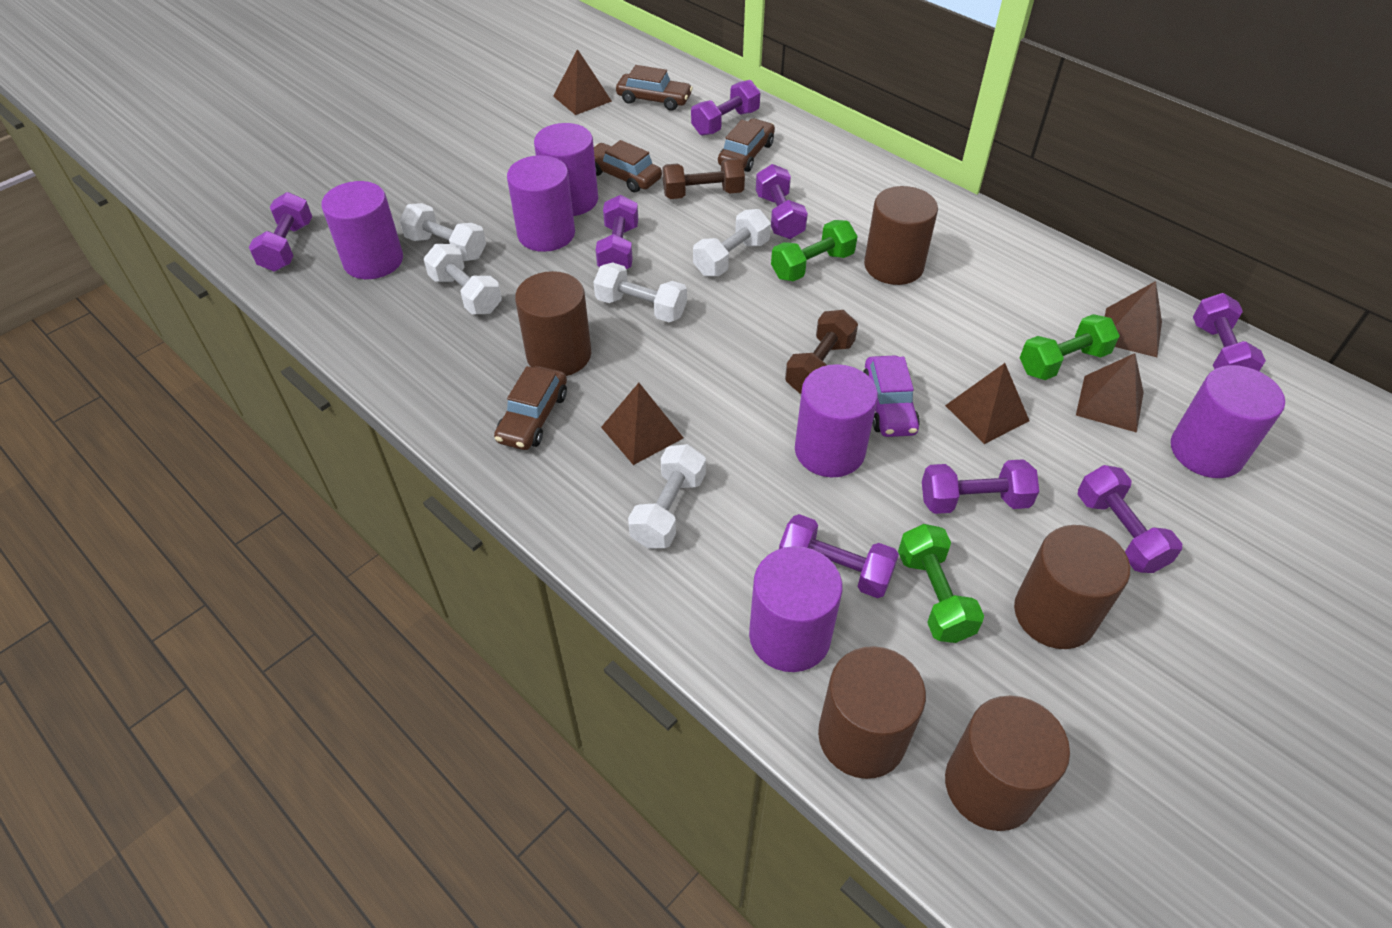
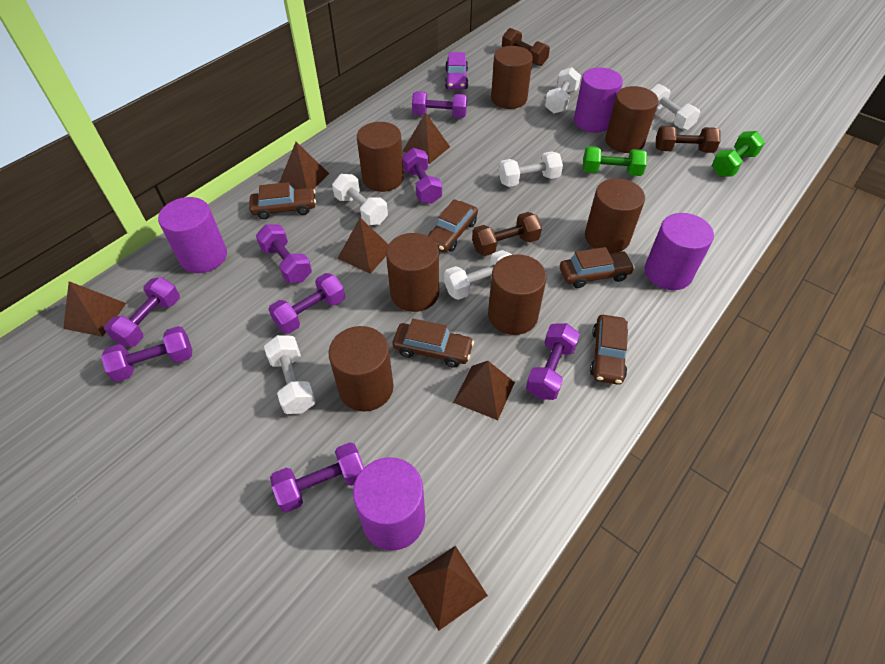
brown car: 4 -> 5
brown cylinder: 5 -> 7
brown dumbbell: 2 -> 3
brown pyramid: 5 -> 6
green dumbbell: 3 -> 2
purple cylinder: 6 -> 4
white dumbbell: 5 -> 6

